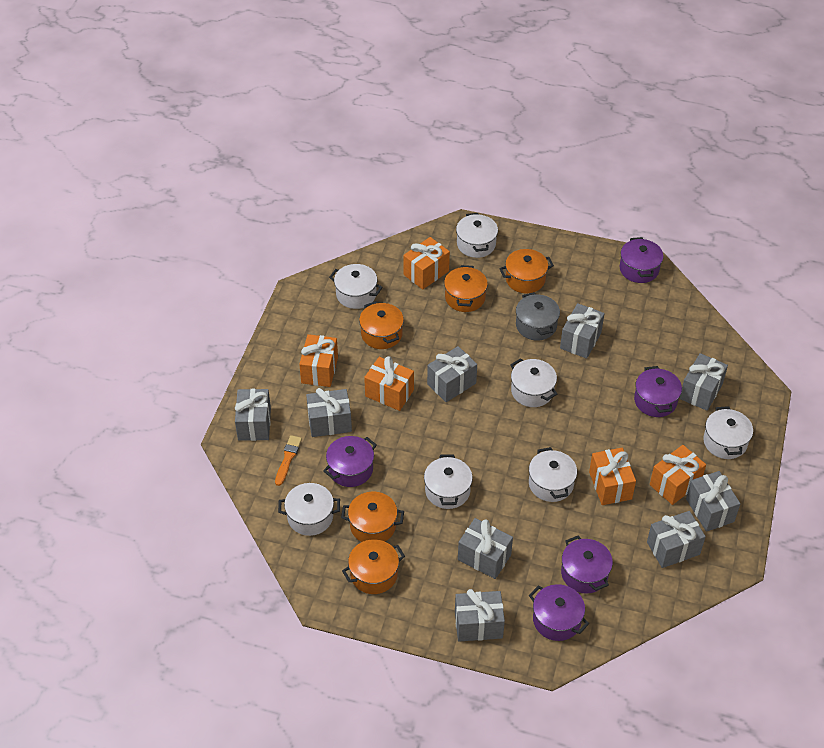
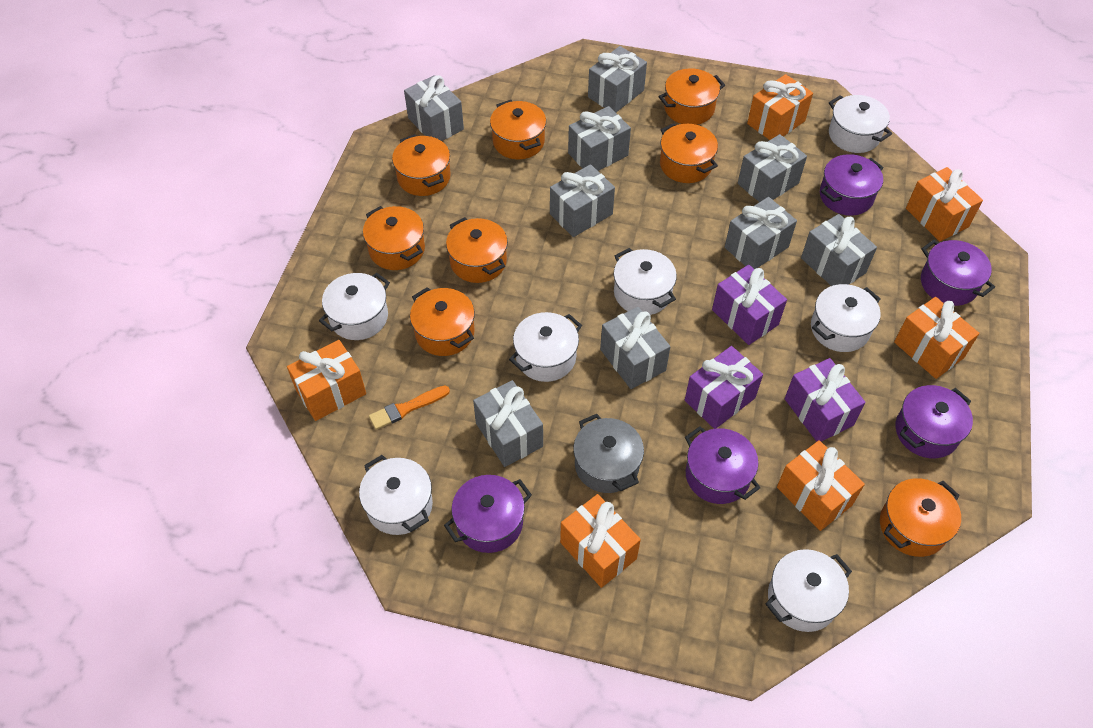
orange gift: 5 -> 6
orange pot: 5 -> 8
purple gift: 0 -> 3

